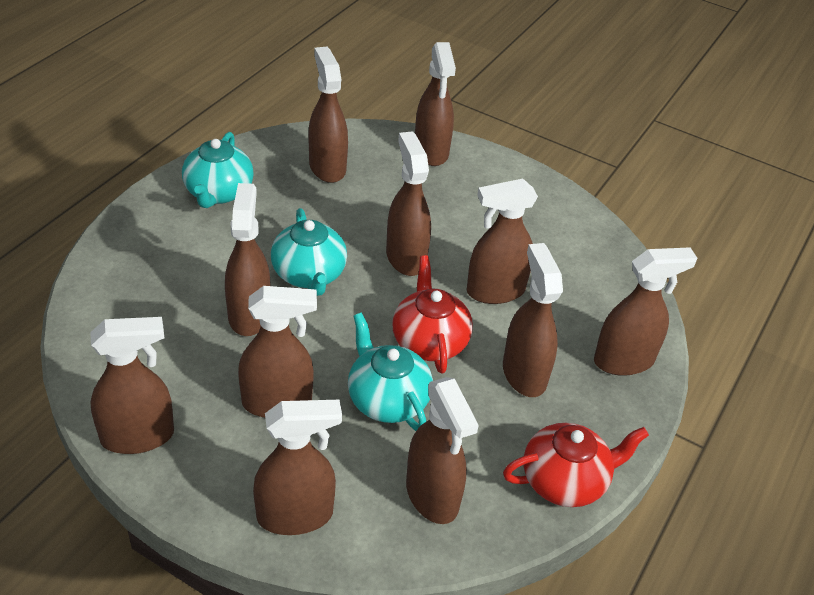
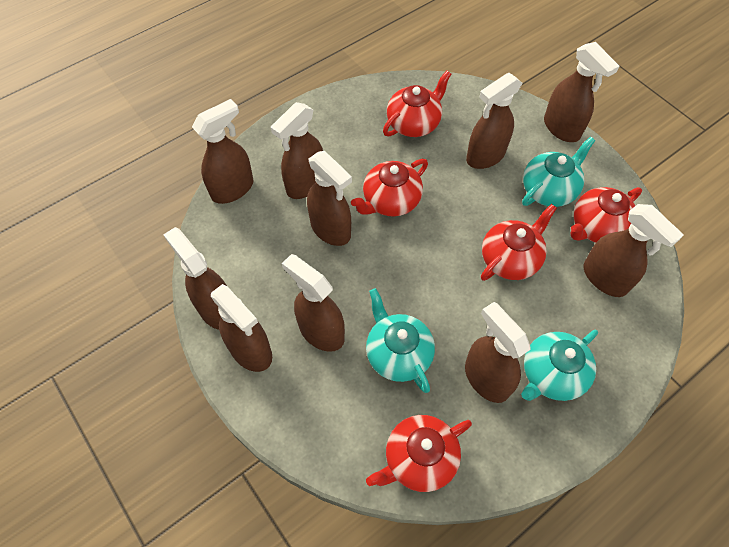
brown spray bottle: 11 -> 10
red teapot: 2 -> 5

